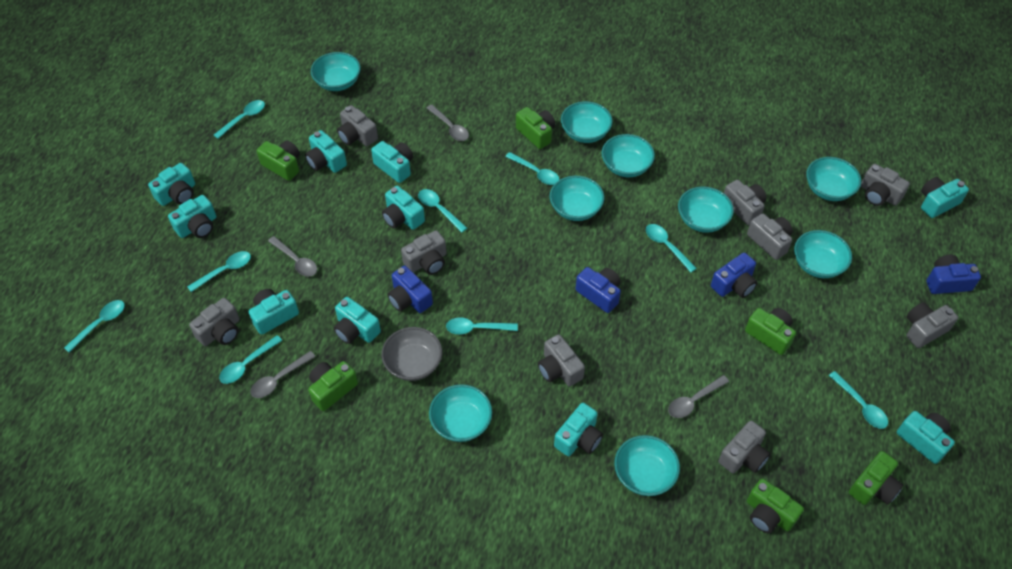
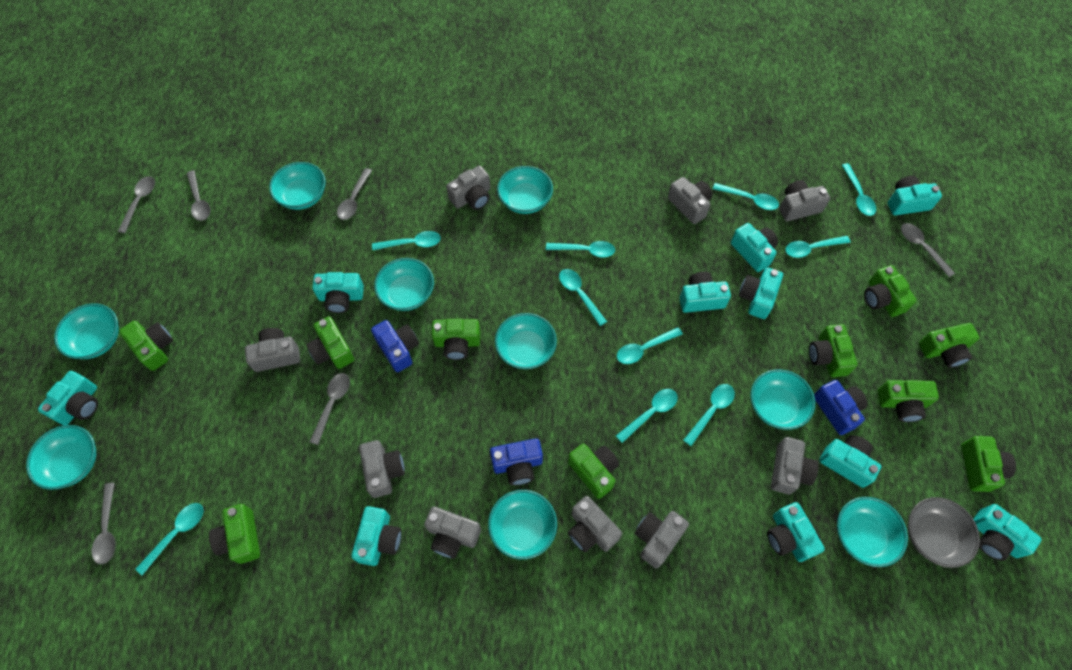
blue camera: 4 -> 3
green camera: 6 -> 10
grey spoon: 4 -> 6
turquoise spoon: 9 -> 10

